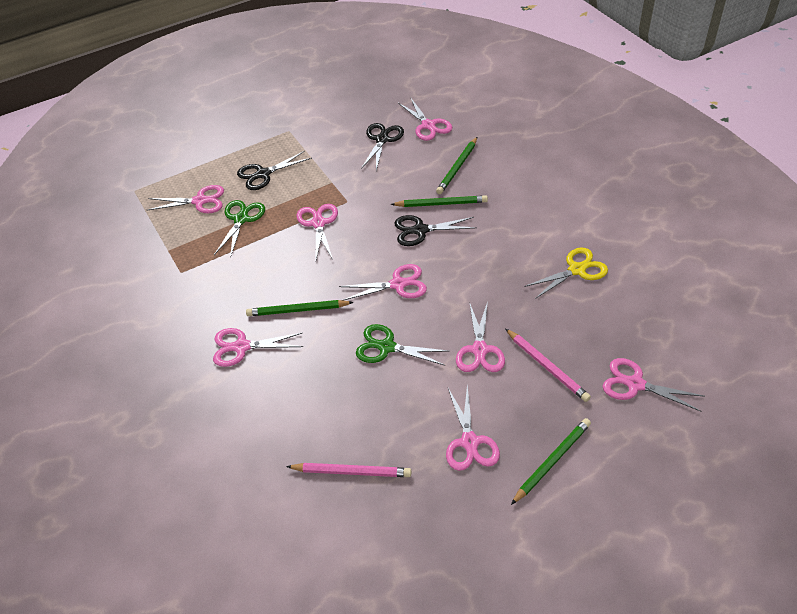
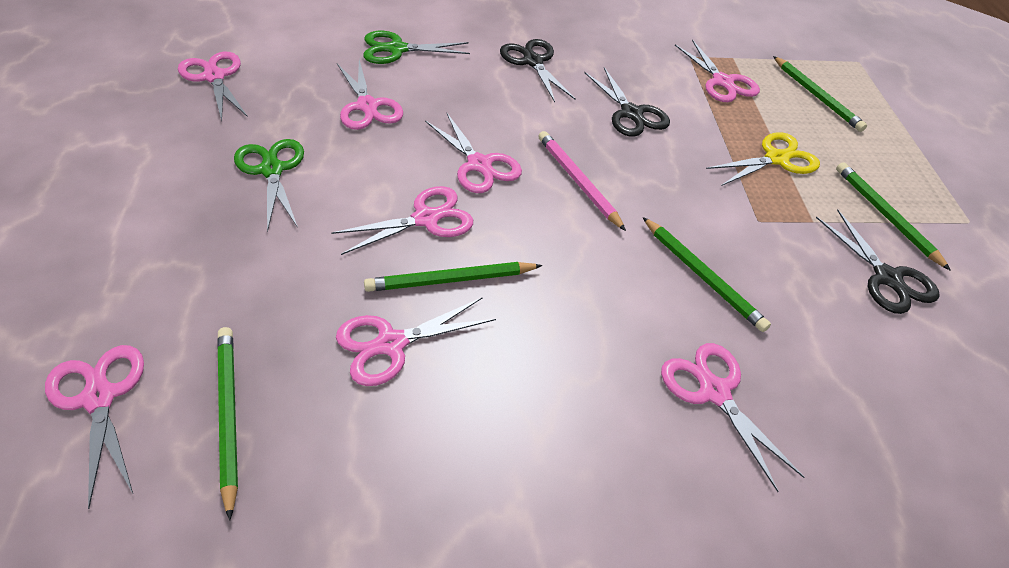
green pencil: 4 -> 5
pink pencil: 2 -> 1

